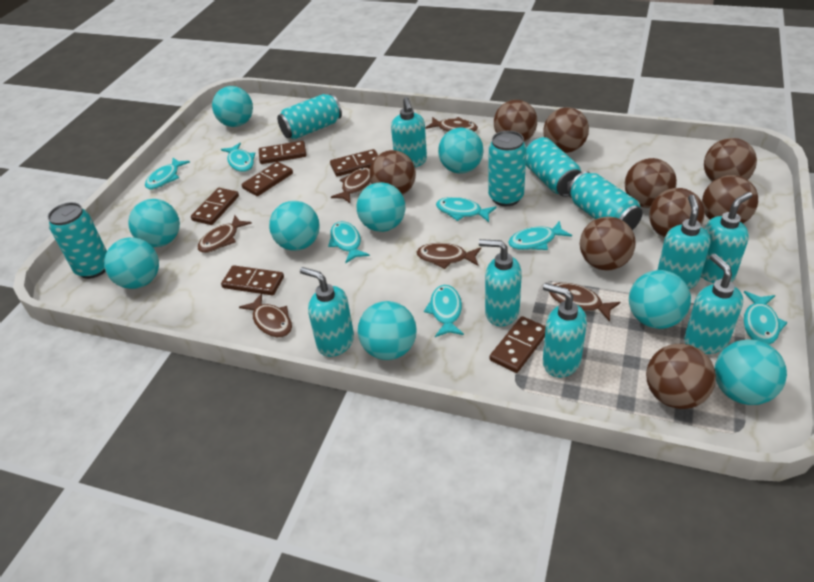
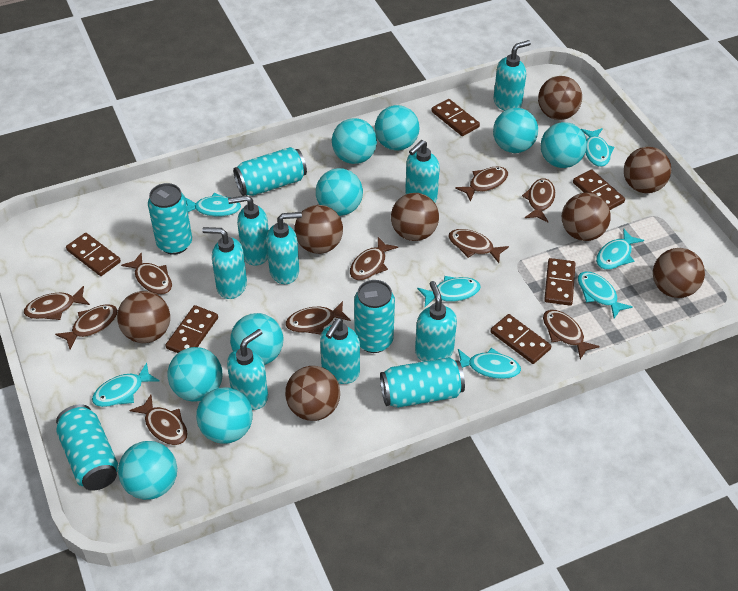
brown ball: 9 -> 8
brown fish: 6 -> 10
turquoise soap dispenser: 7 -> 8

